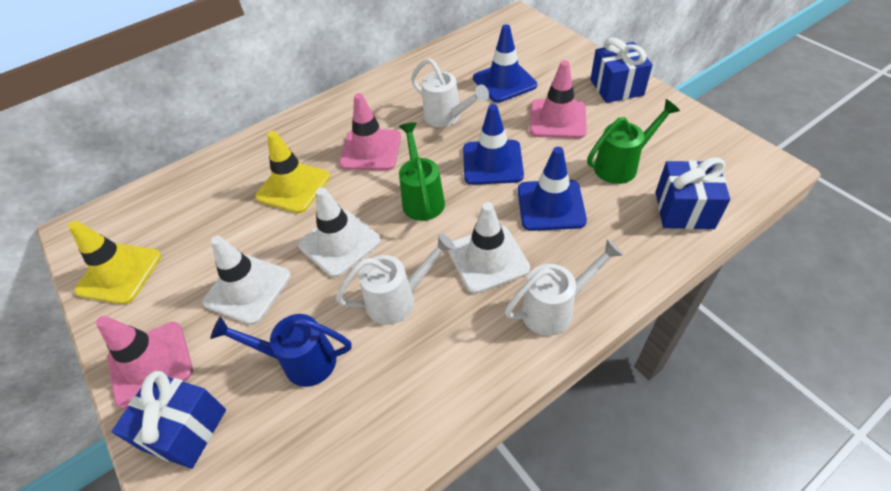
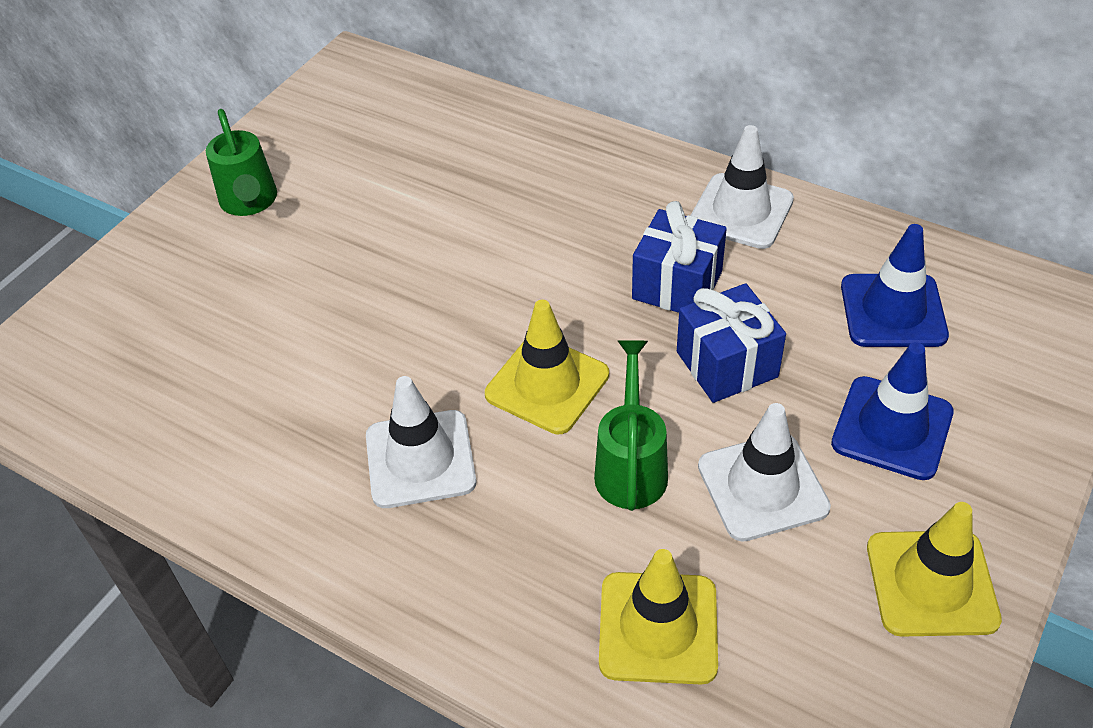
blue gift: 3 -> 2
blue traffic cone: 3 -> 2
blue watering can: 1 -> 0
pink traffic cone: 3 -> 0
white watering can: 3 -> 0
yellow traffic cone: 2 -> 3

